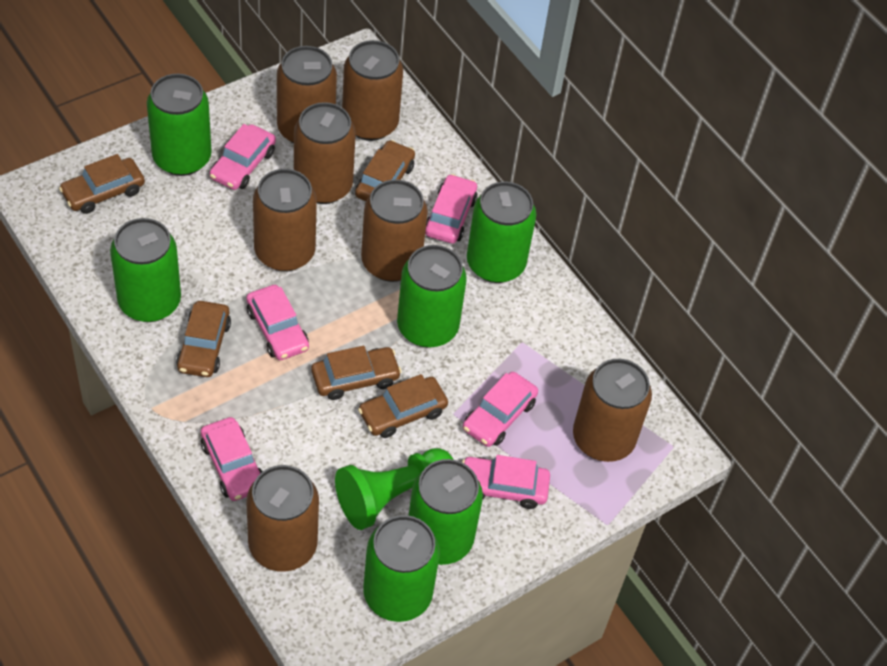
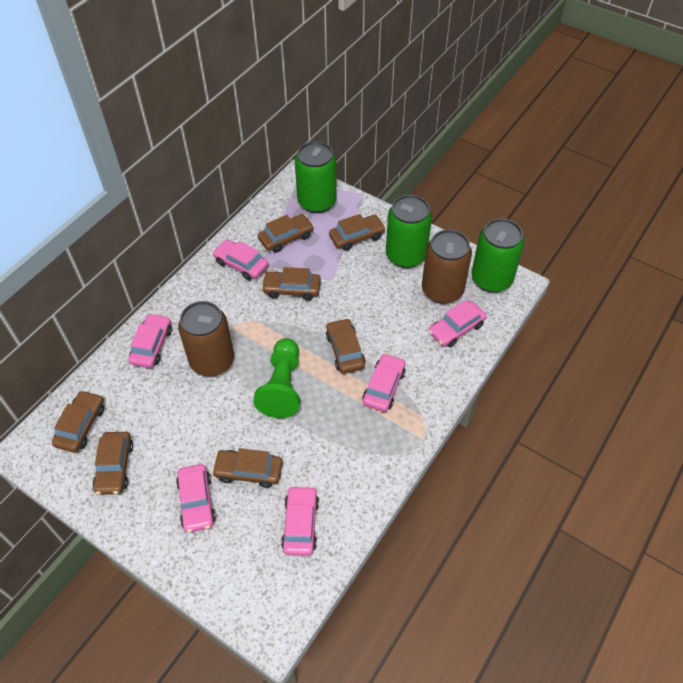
brown can: 7 -> 2
brown car: 5 -> 7
green can: 6 -> 3

